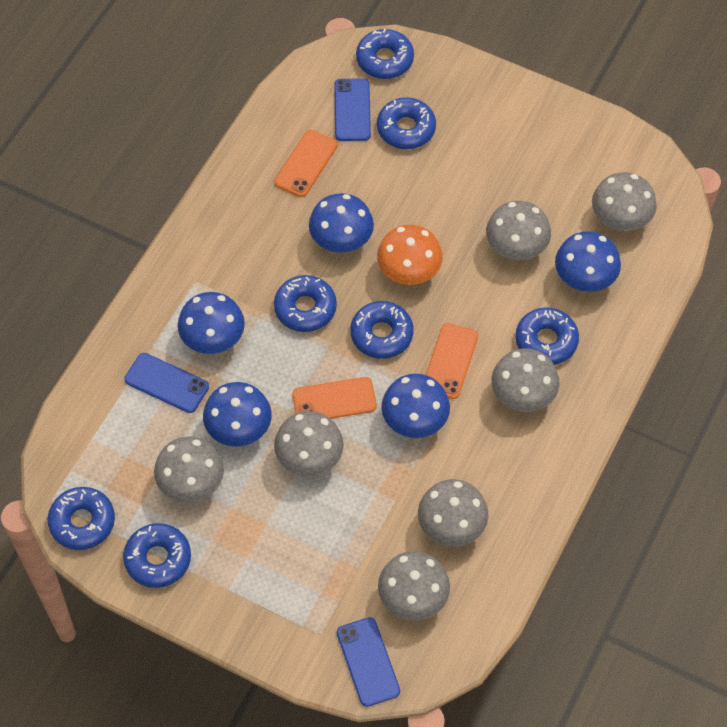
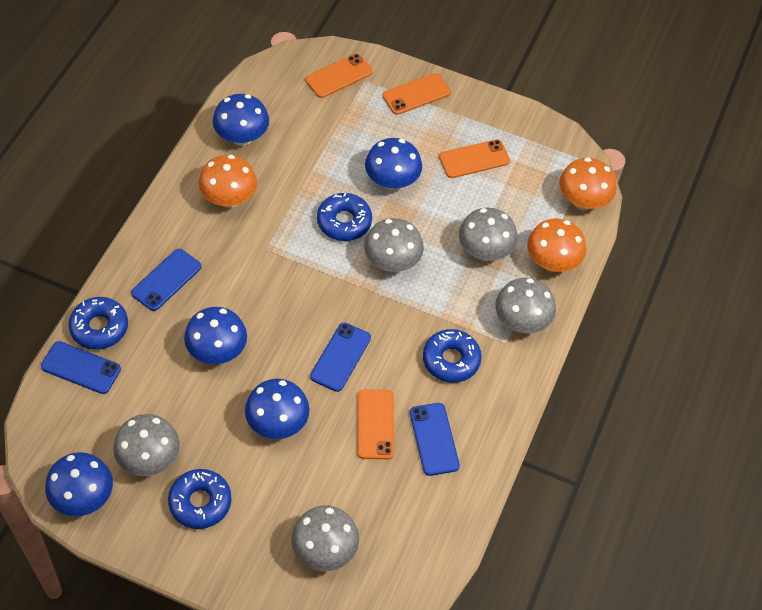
blue donut: 7 -> 4
blue phone: 3 -> 4
grey mushroom: 7 -> 5
orange mushroom: 1 -> 3
orange phone: 3 -> 4

